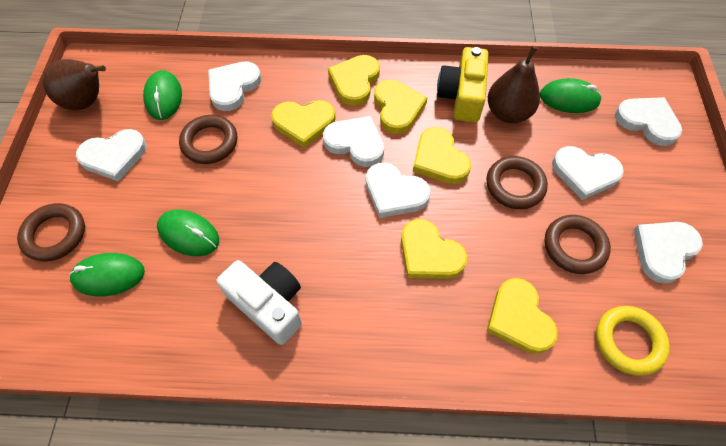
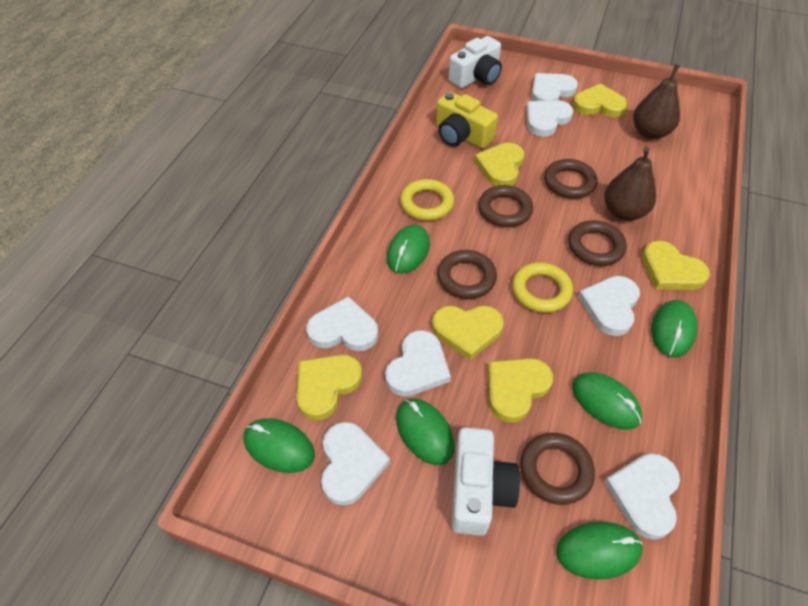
brown ring: 4 -> 5
green mouse: 4 -> 6
white camera: 1 -> 2
yellow ring: 1 -> 2

